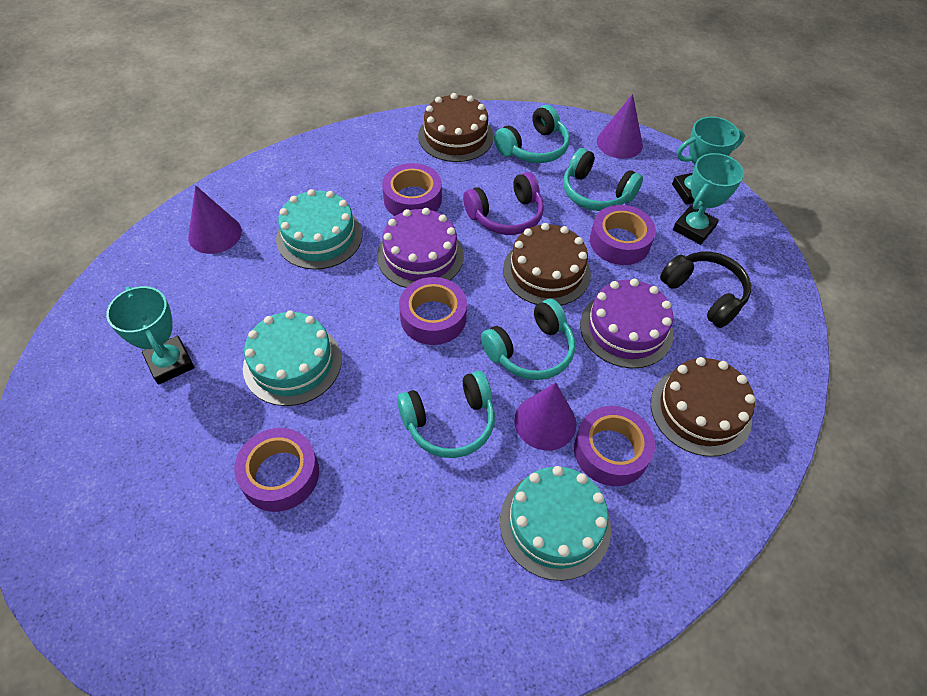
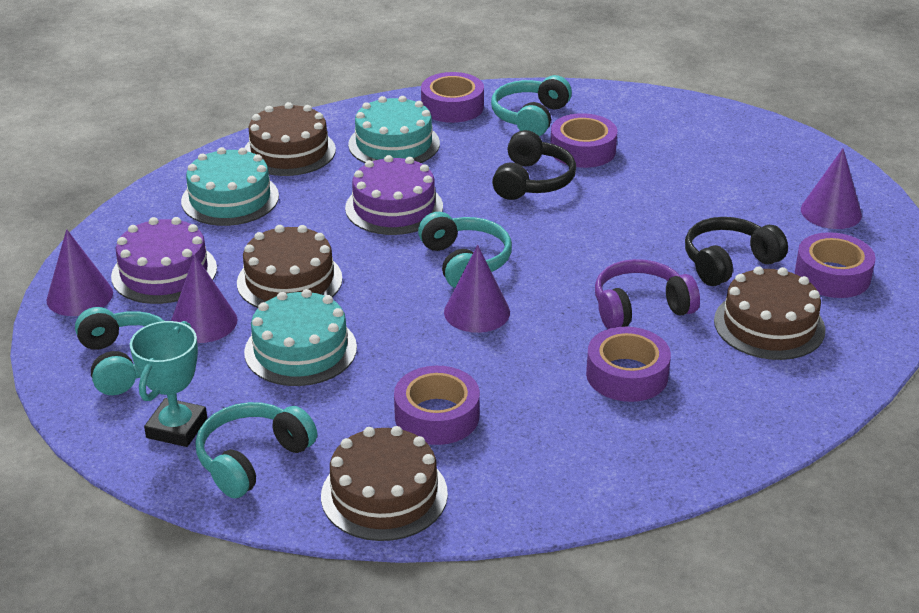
black headphones: 1 -> 2
brown cake: 3 -> 4
purple cone: 3 -> 4
turquoise trophy: 3 -> 1

